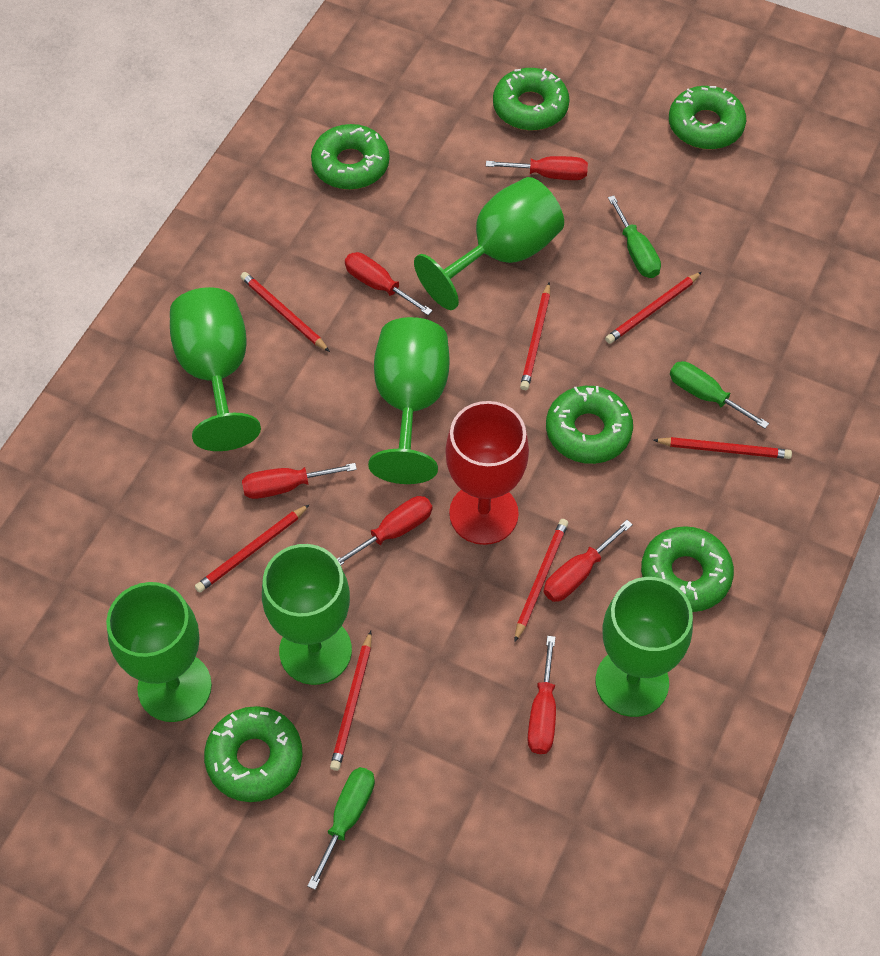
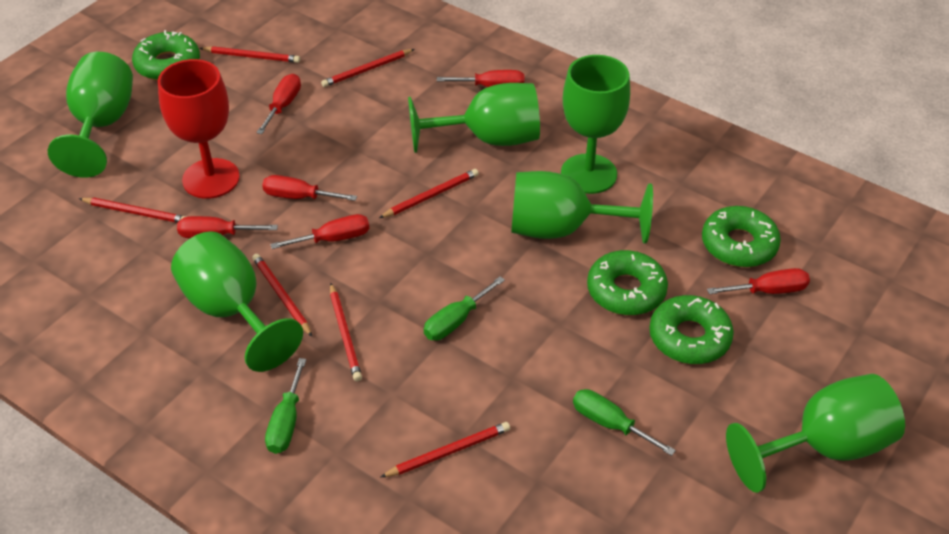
green donut: 6 -> 4

